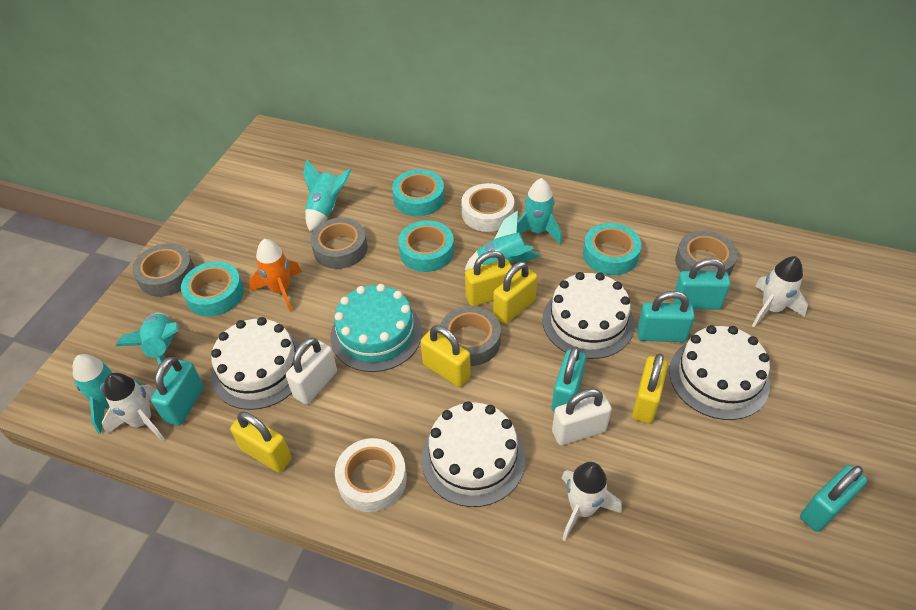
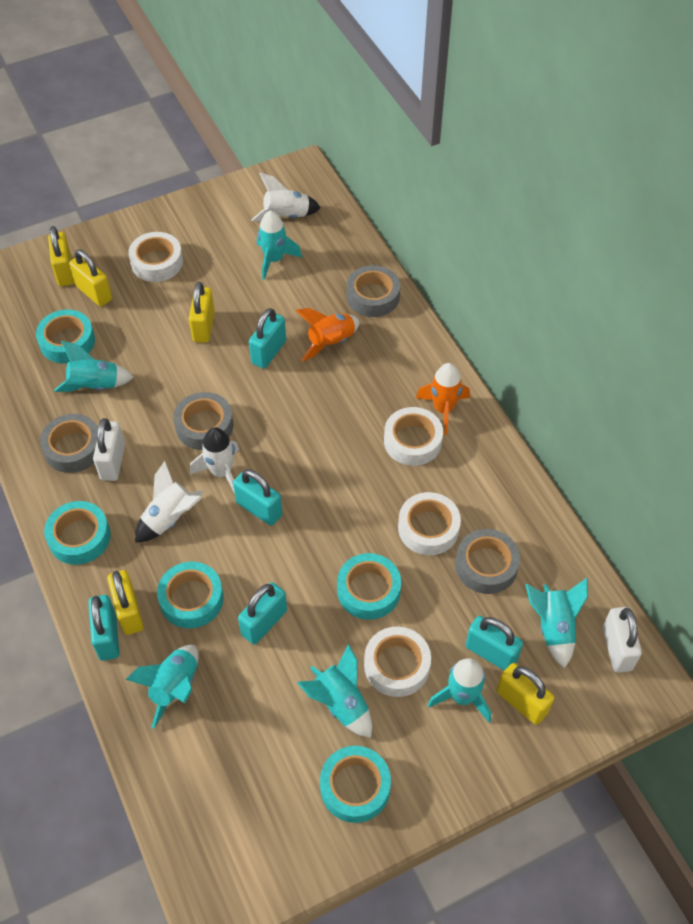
orange rocket: 1 -> 2
turquoise cake: 1 -> 0
turquoise rocket: 5 -> 6
turquoise tape: 4 -> 5
white cake: 4 -> 0
white tape: 2 -> 4

